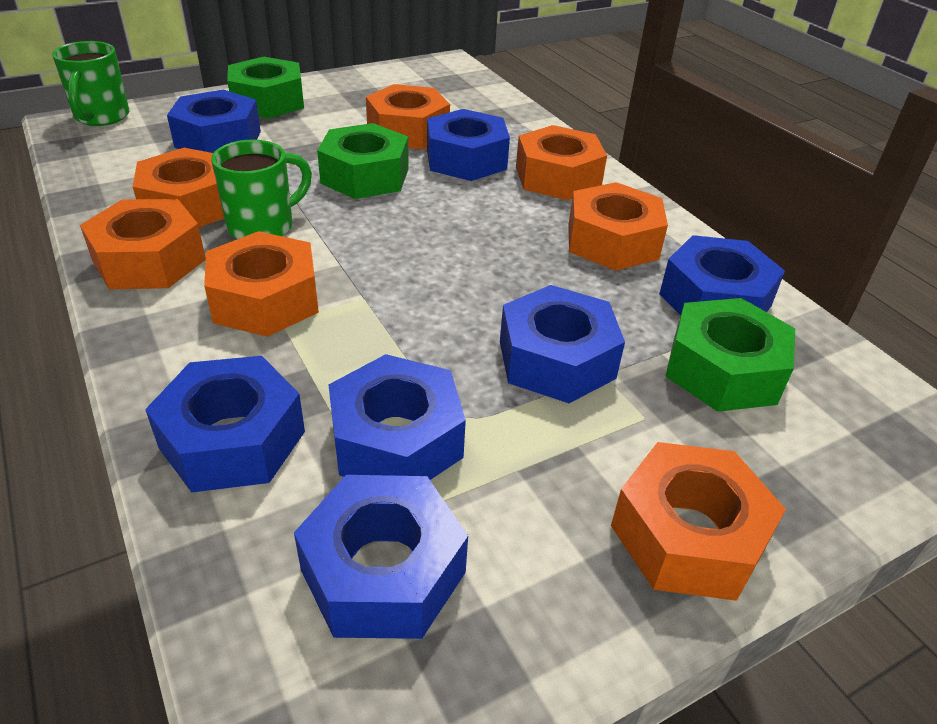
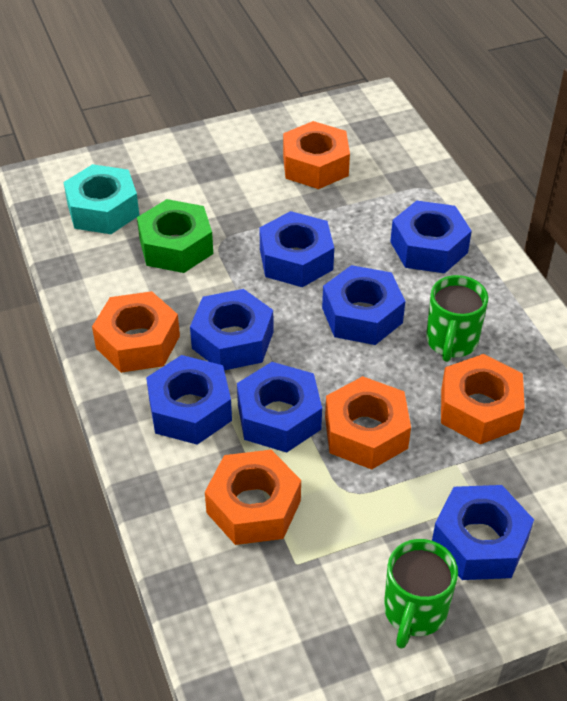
green nut: 3 -> 1
orange nut: 7 -> 5
turquoise nut: 0 -> 1

